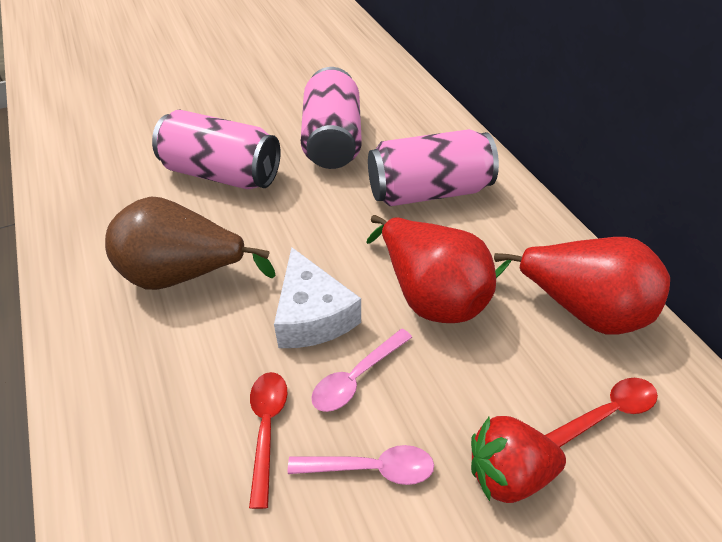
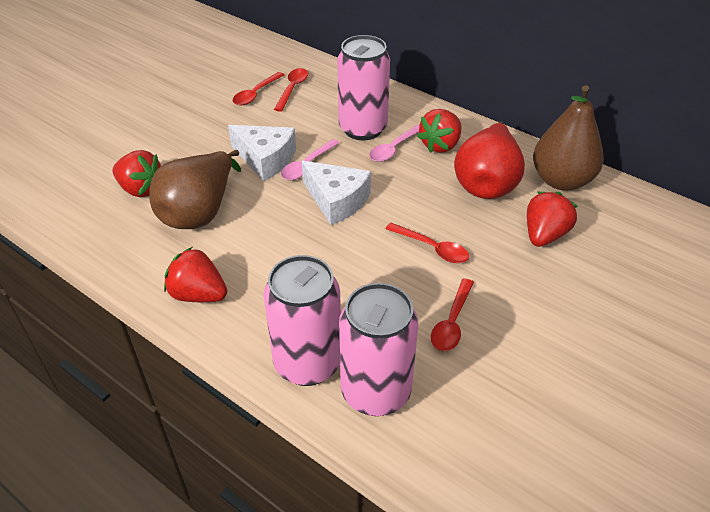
brown pear: 1 -> 2
red pear: 2 -> 1
red spoon: 2 -> 4
red strawberry: 1 -> 4
white cheese: 1 -> 2

